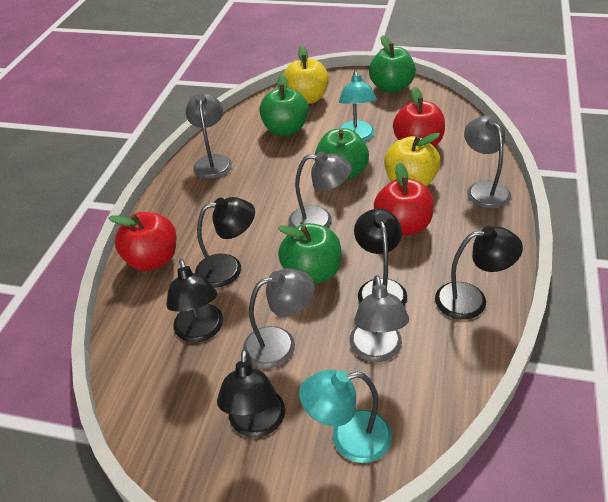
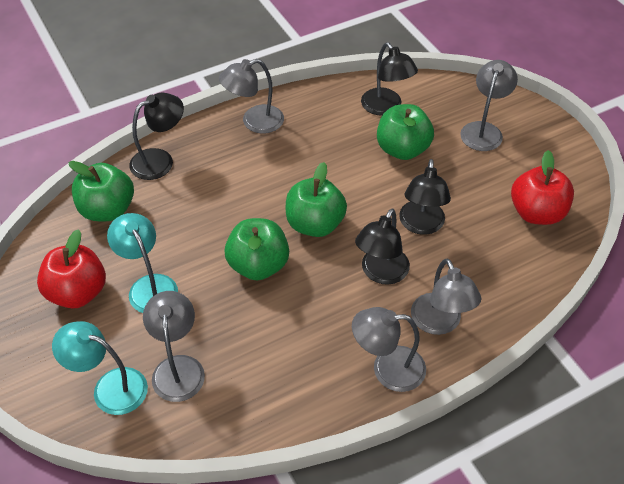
black lamp: 5 -> 4
red apple: 3 -> 2
yellow apple: 2 -> 0

